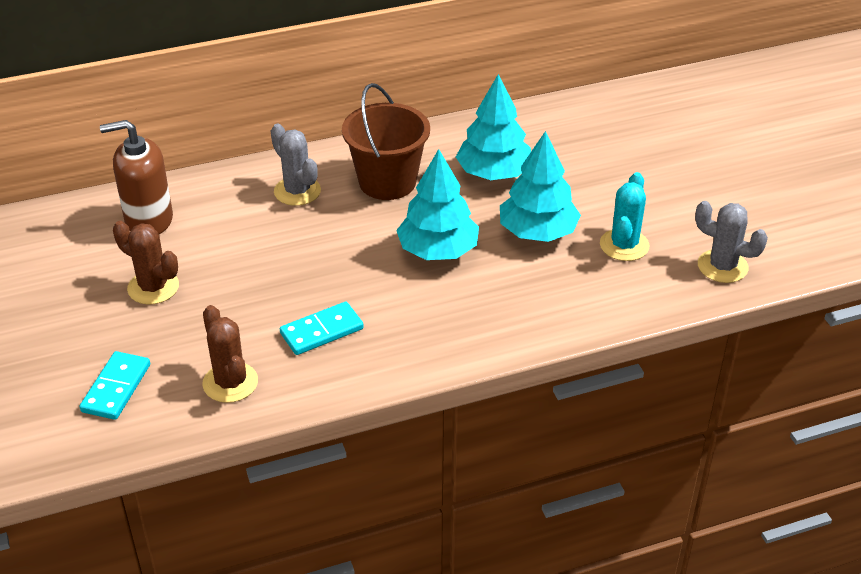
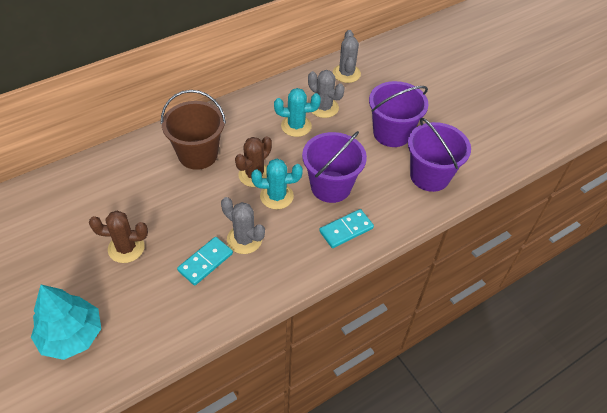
brown soap dispenser: 1 -> 0
grey cactus: 2 -> 3
purple bucket: 0 -> 3
turquoise cactus: 1 -> 2
turquoise tree: 3 -> 1

